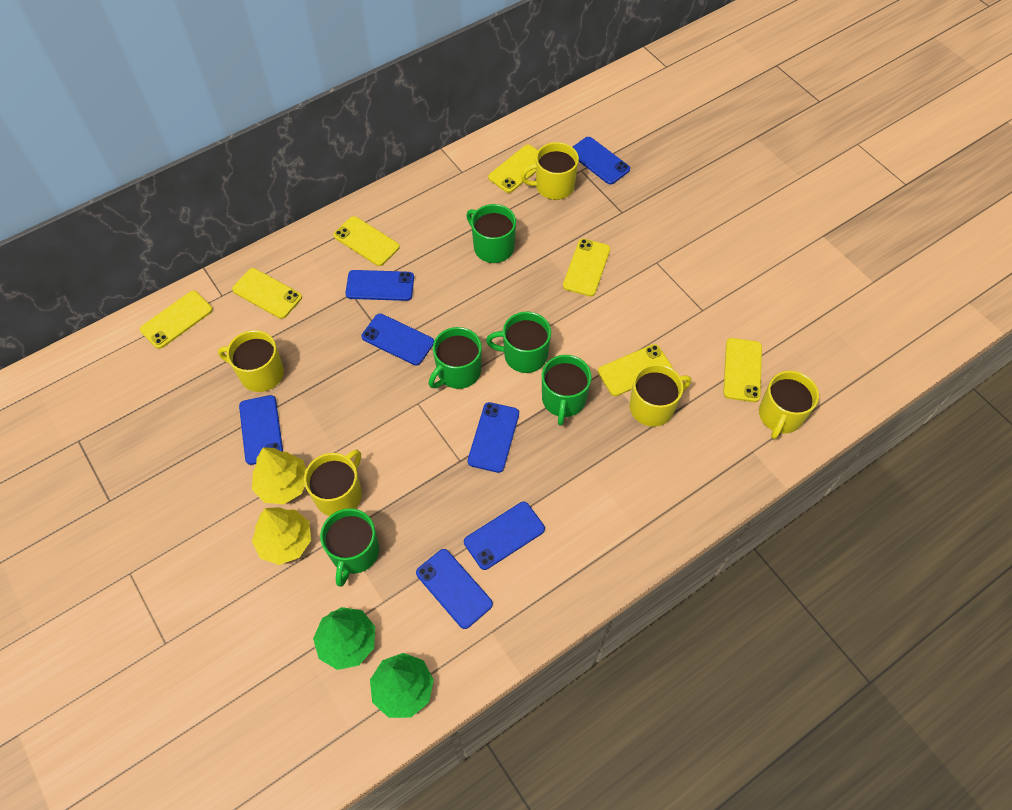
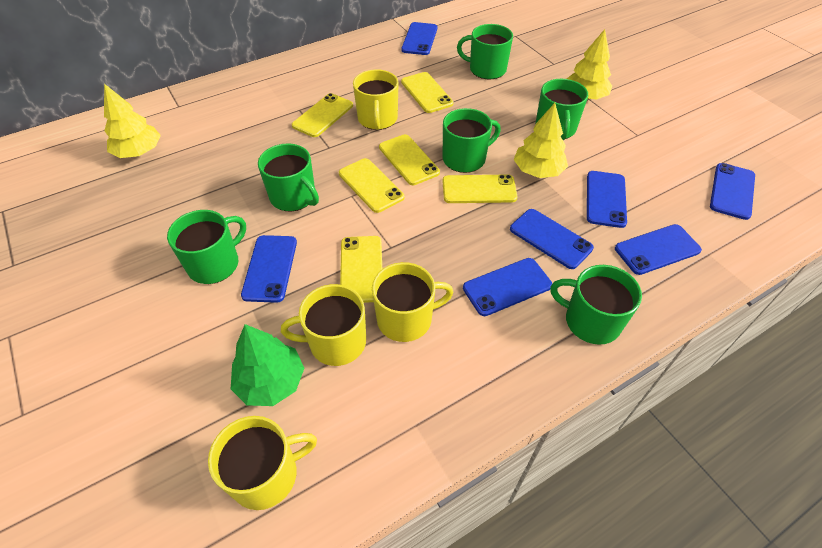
green mug: 5 -> 6
green tree: 2 -> 1
yellow mug: 5 -> 4
yellow phone: 7 -> 6
yellow tree: 2 -> 3

